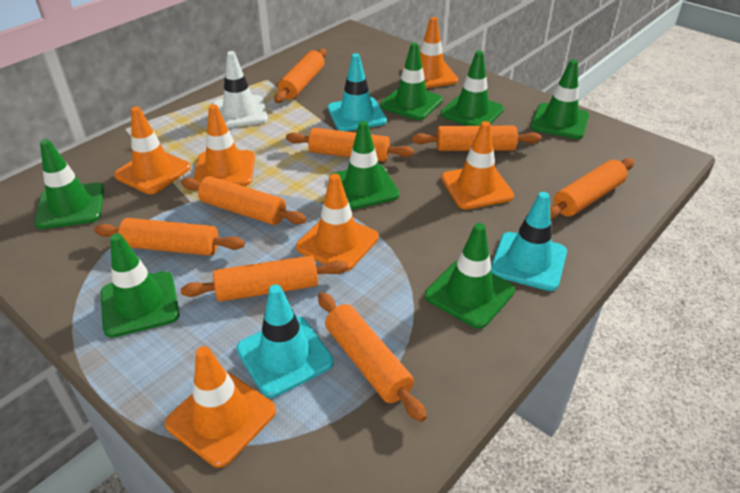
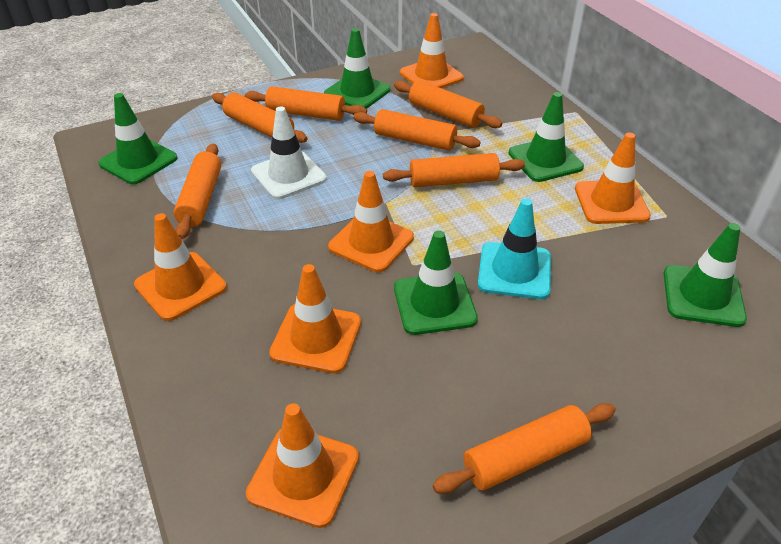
green traffic cone: 7 -> 5
orange rolling pin: 8 -> 7
turquoise traffic cone: 3 -> 1

